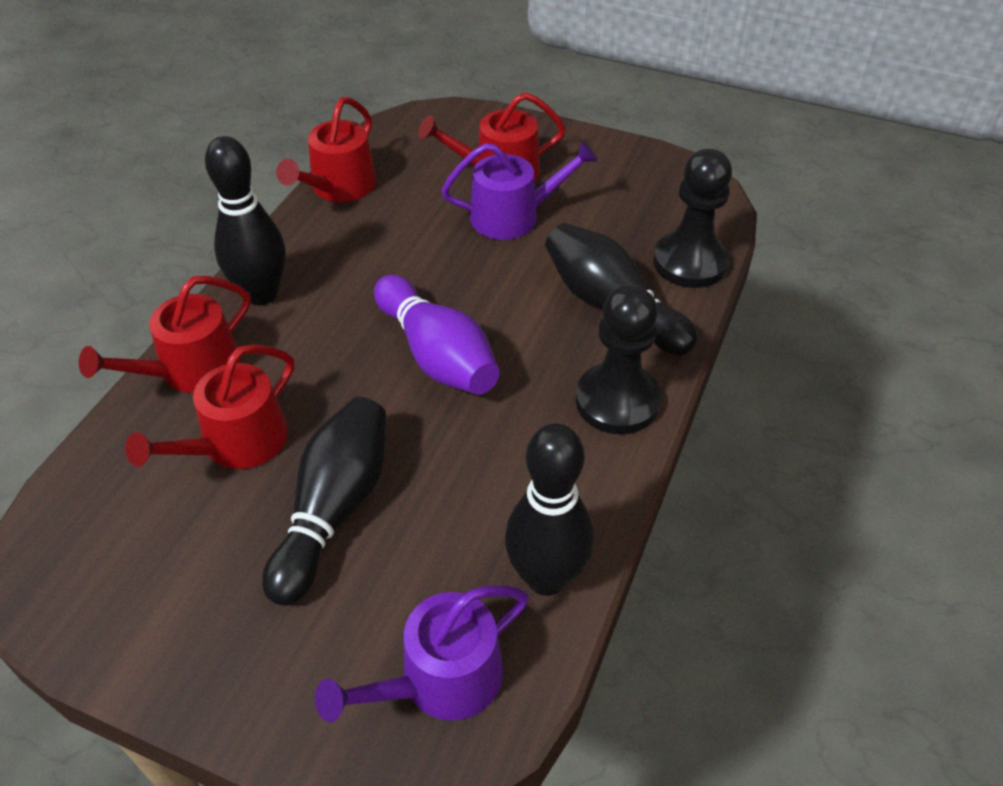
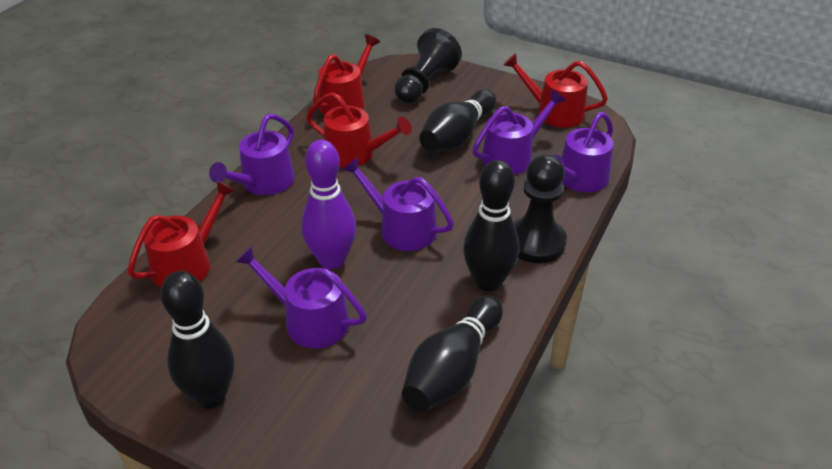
purple watering can: 2 -> 5

